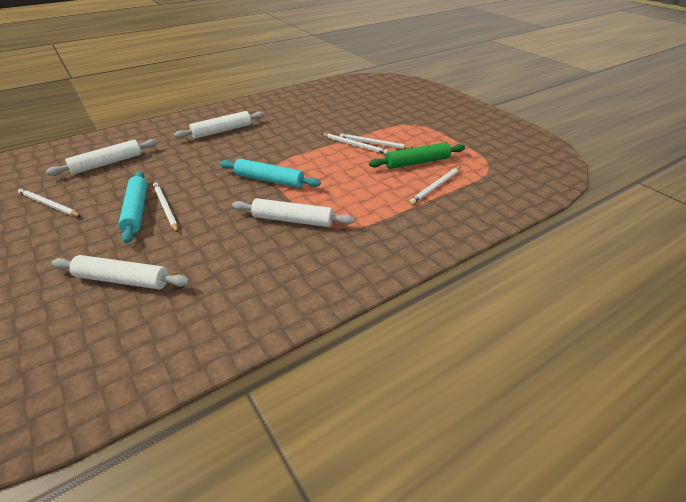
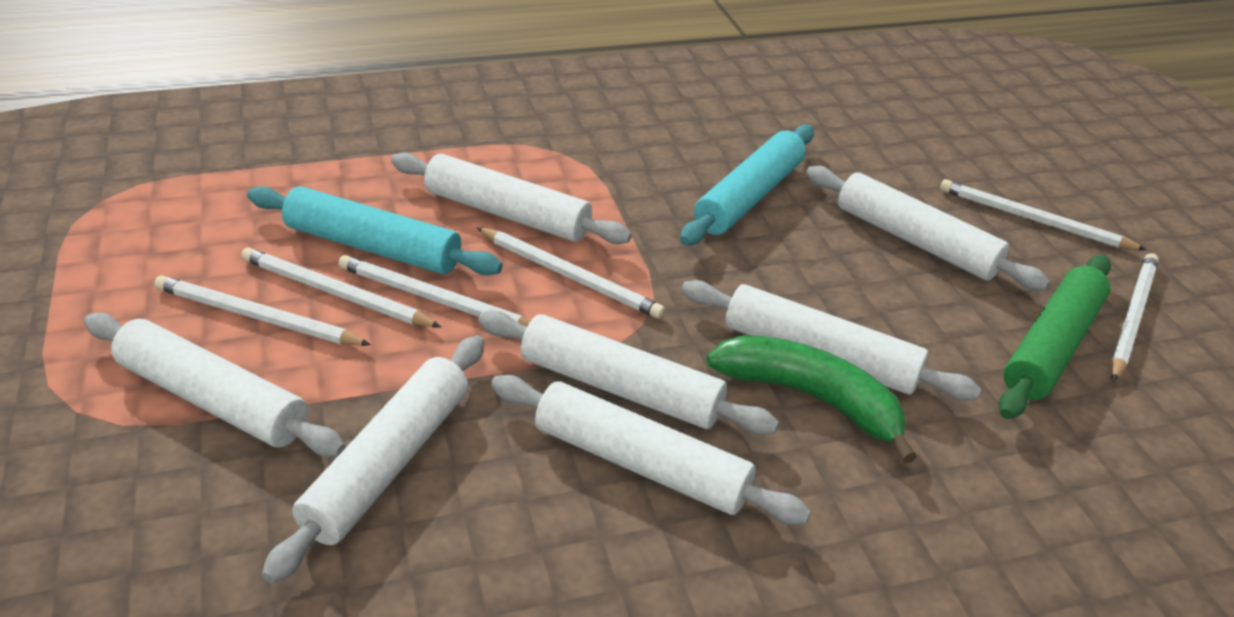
green banana: 0 -> 1
white pencil: 5 -> 6
white rolling pin: 4 -> 7

